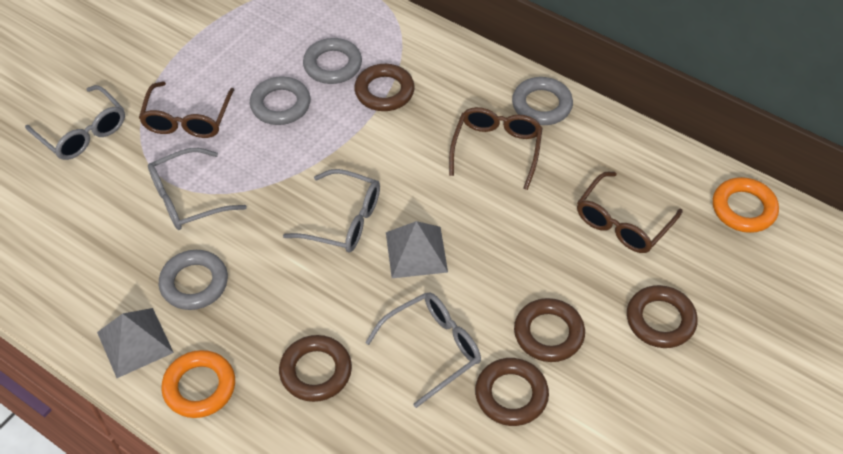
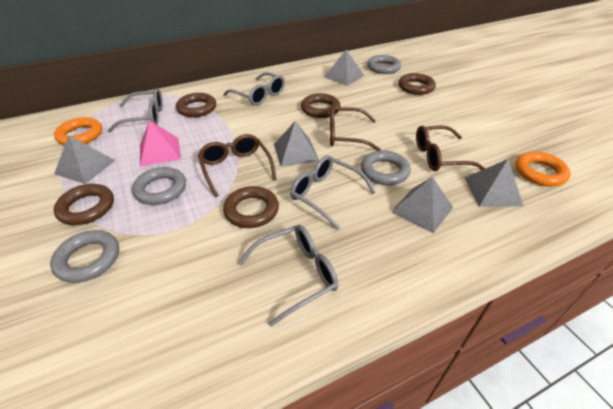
grey pyramid: 2 -> 5
pink pyramid: 0 -> 1

